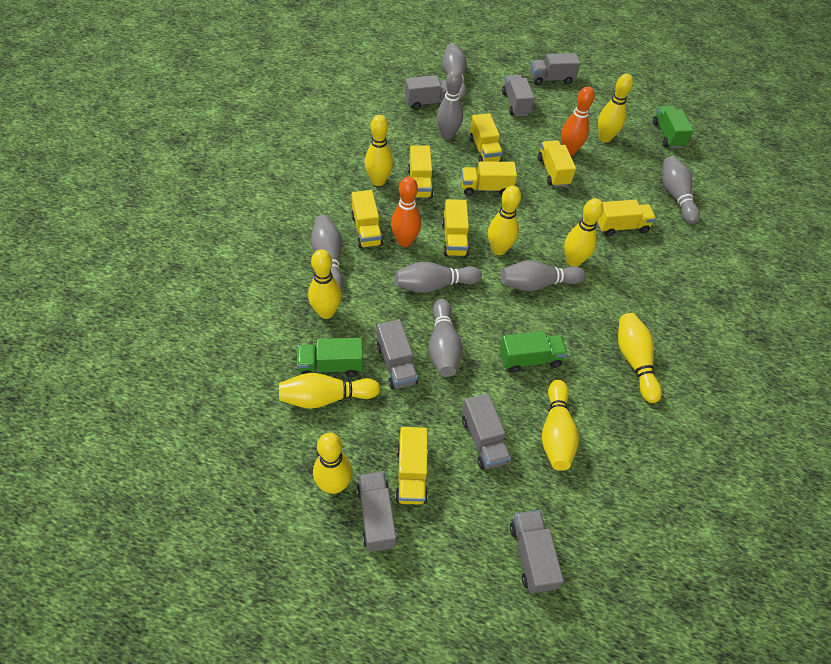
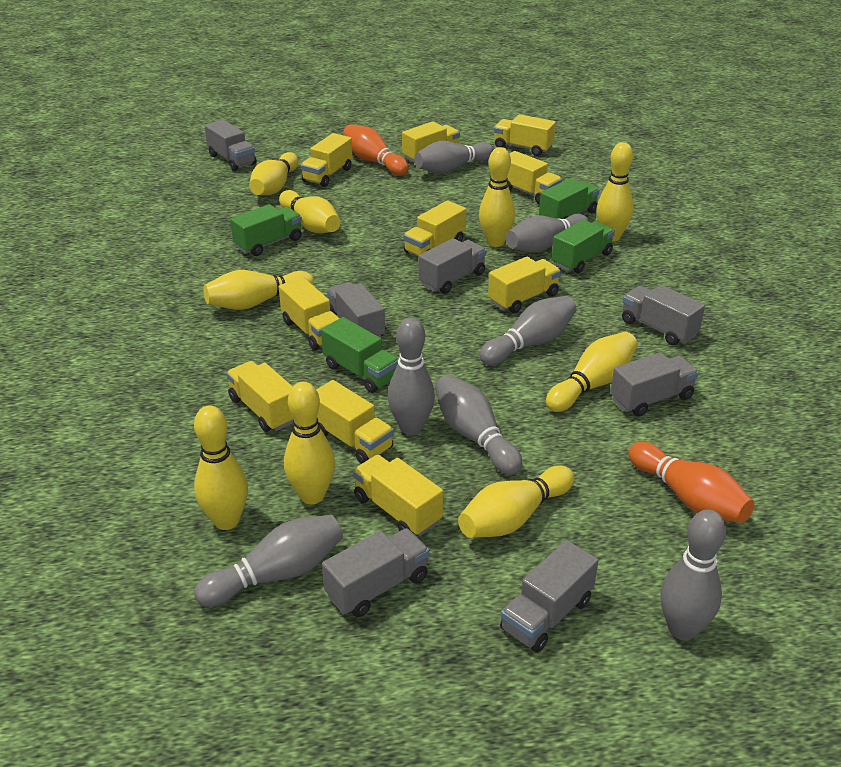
green truck: 3 -> 4
yellow truck: 8 -> 10

